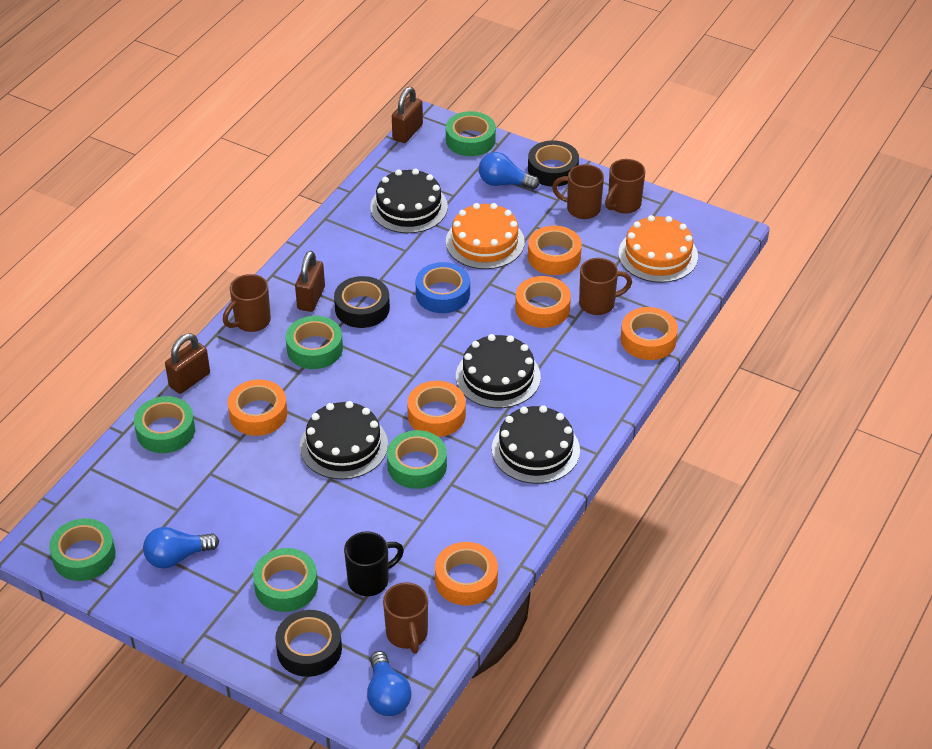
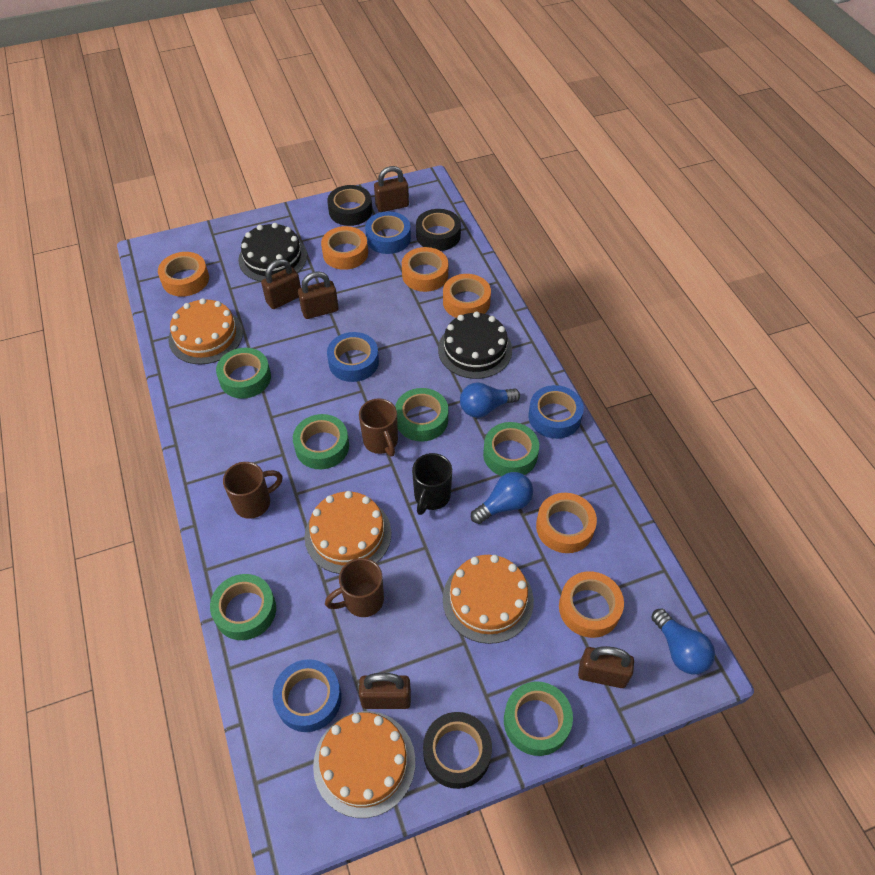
black cake: 4 -> 2
blue tape: 1 -> 4
brown mug: 5 -> 3
brown padlock: 3 -> 5
orange cake: 2 -> 4

